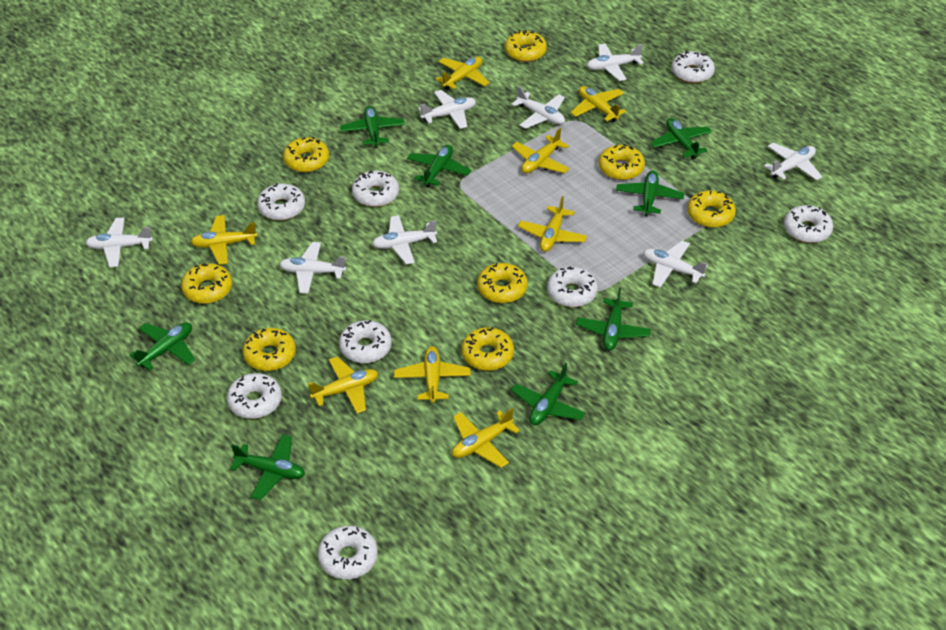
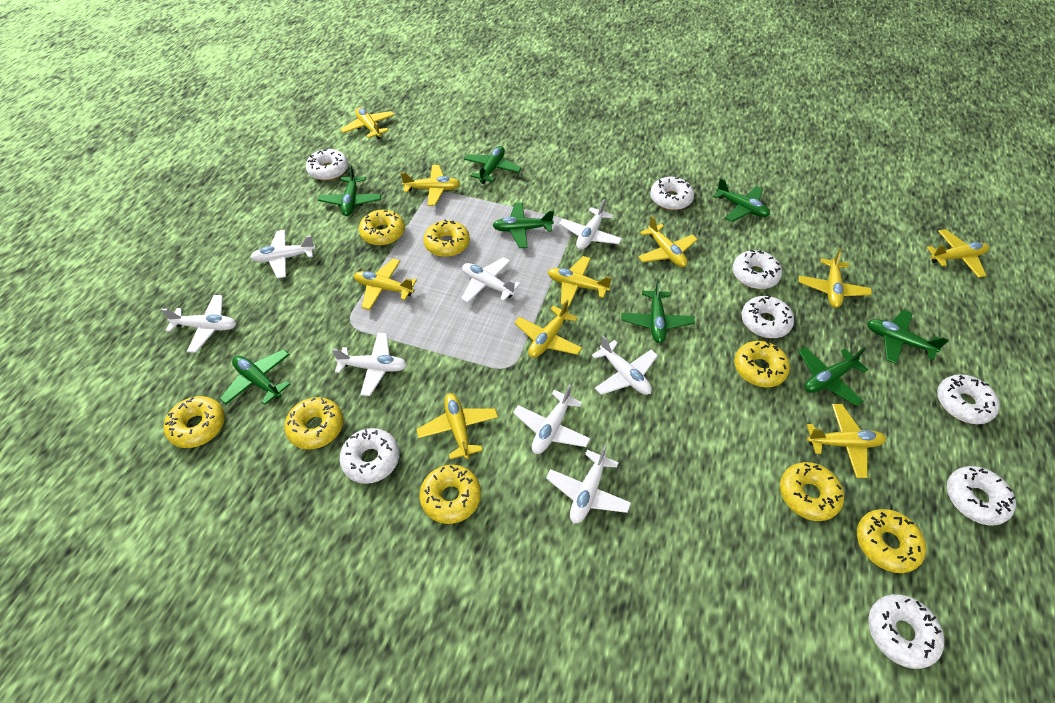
yellow plane: 8 -> 10

